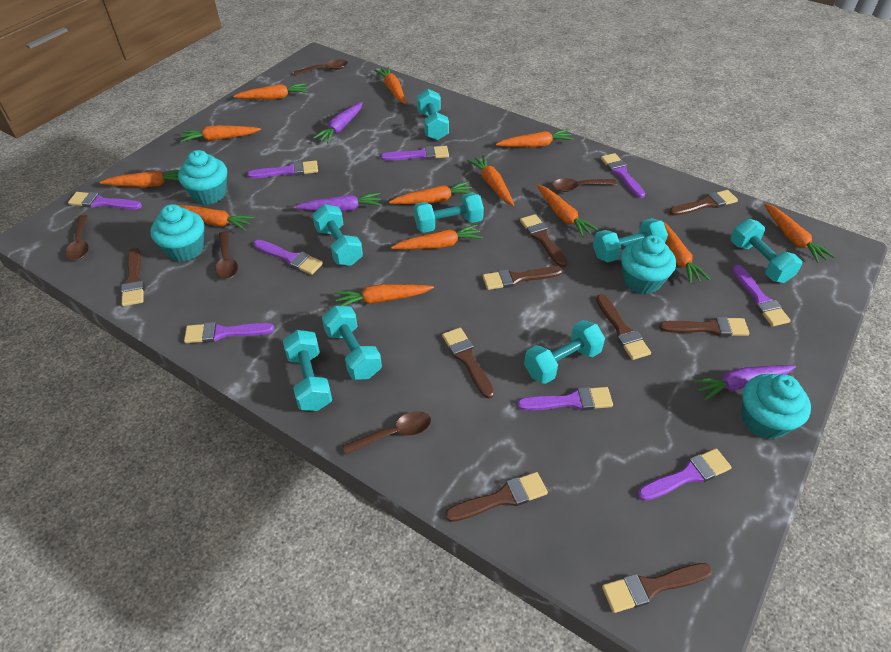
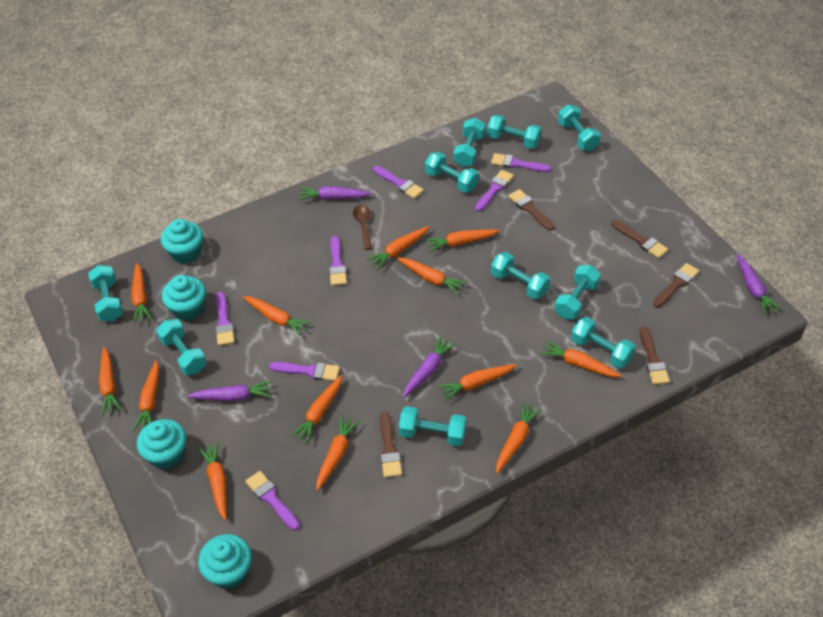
brown brush: 9 -> 5
brown spoon: 5 -> 1
purple brush: 9 -> 7
purple carrot: 3 -> 4
turquoise dumbbell: 8 -> 10

